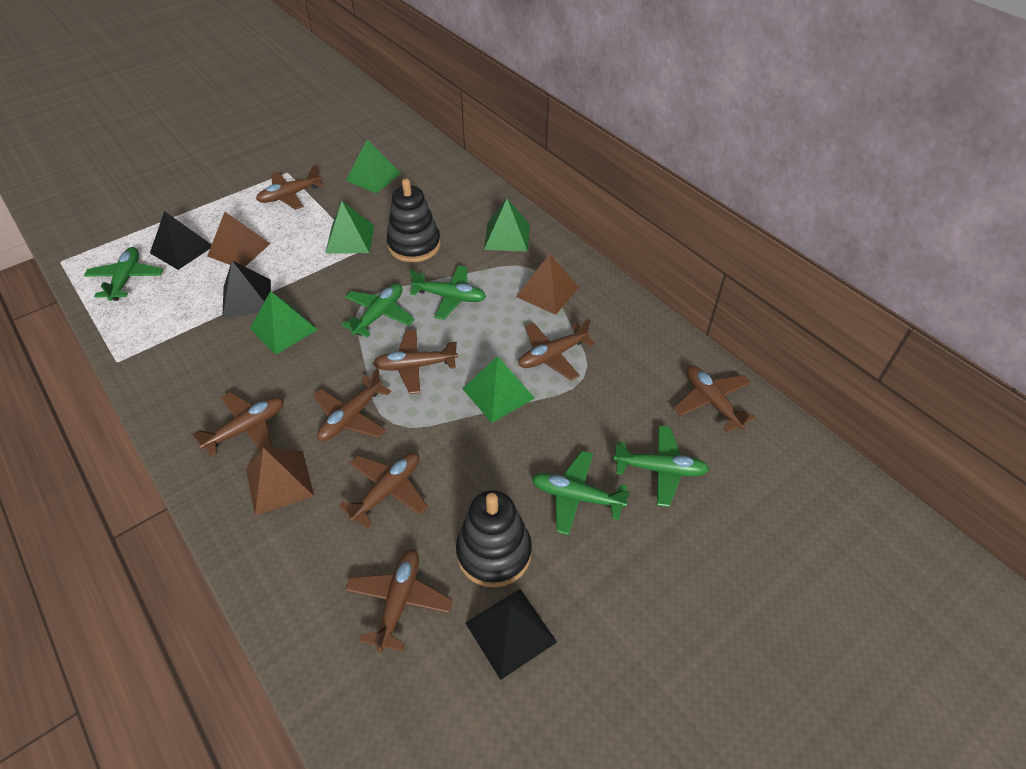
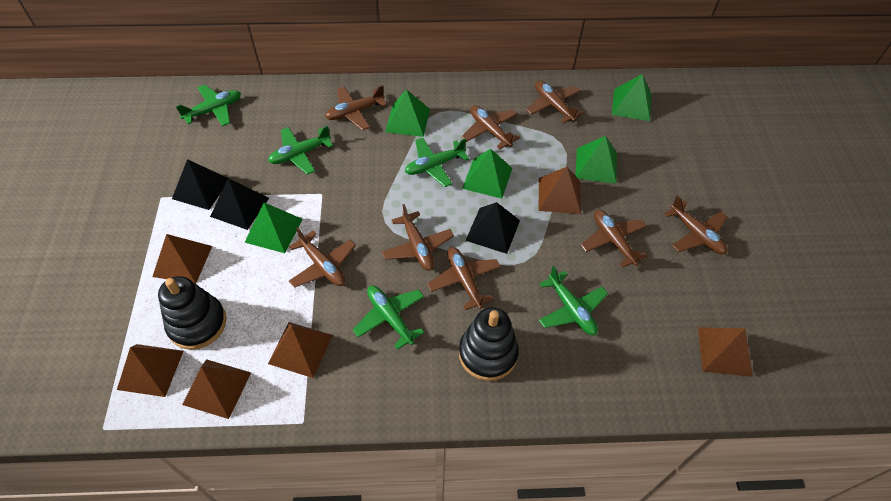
brown pyramid: 3 -> 6

